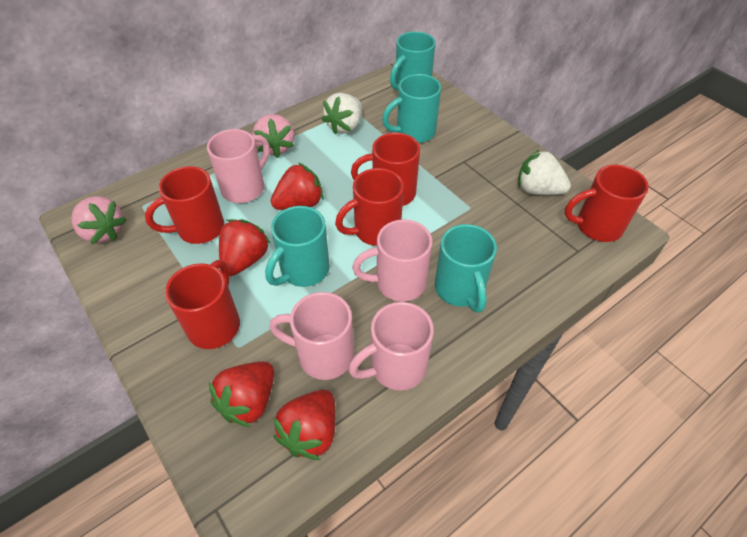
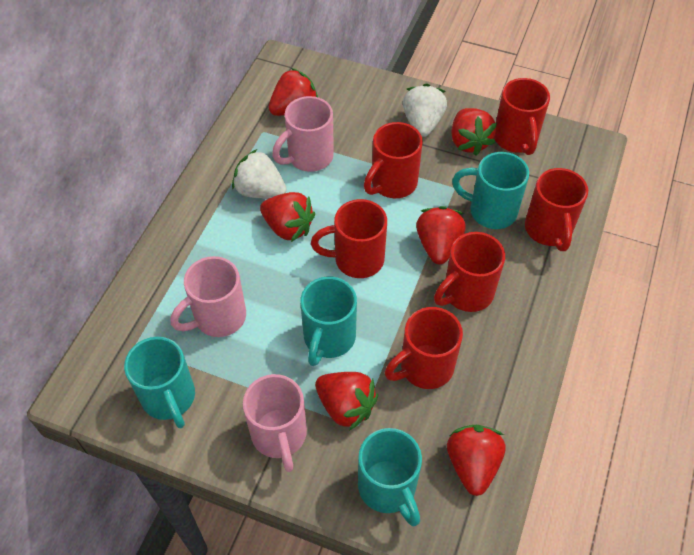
pink mug: 4 -> 3
pink strawberry: 2 -> 0
red mug: 5 -> 6
red strawberry: 4 -> 6

